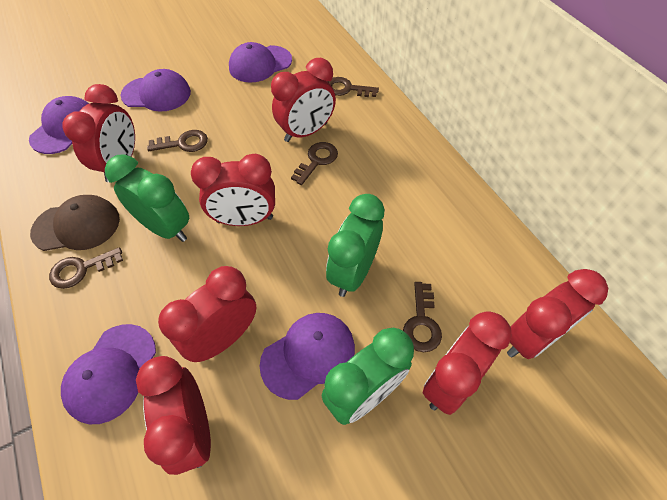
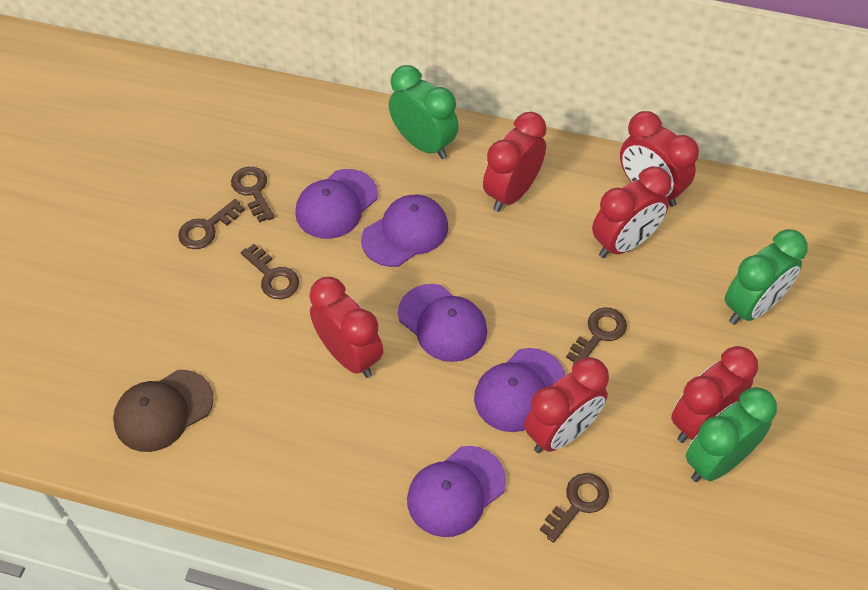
red clock: 7 -> 6

